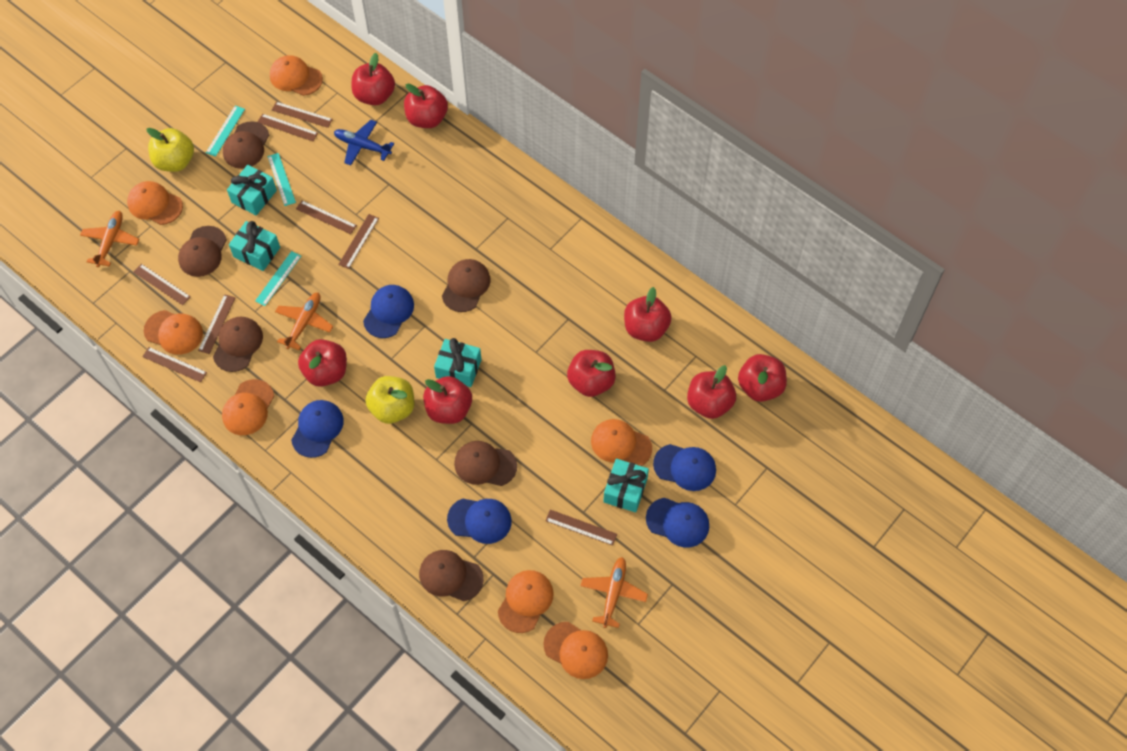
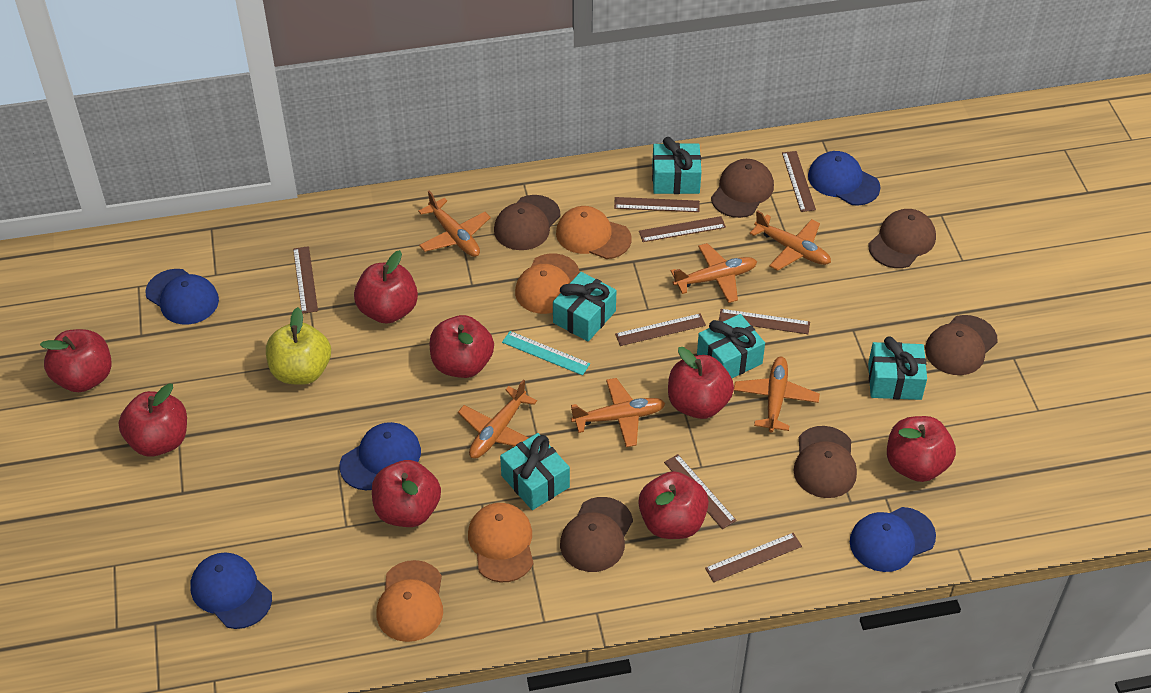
blue plane: 1 -> 0
orange cap: 7 -> 4
orange plane: 3 -> 6
turquoise gift: 4 -> 5
turquoise ruler: 3 -> 1
yellow apple: 2 -> 1

